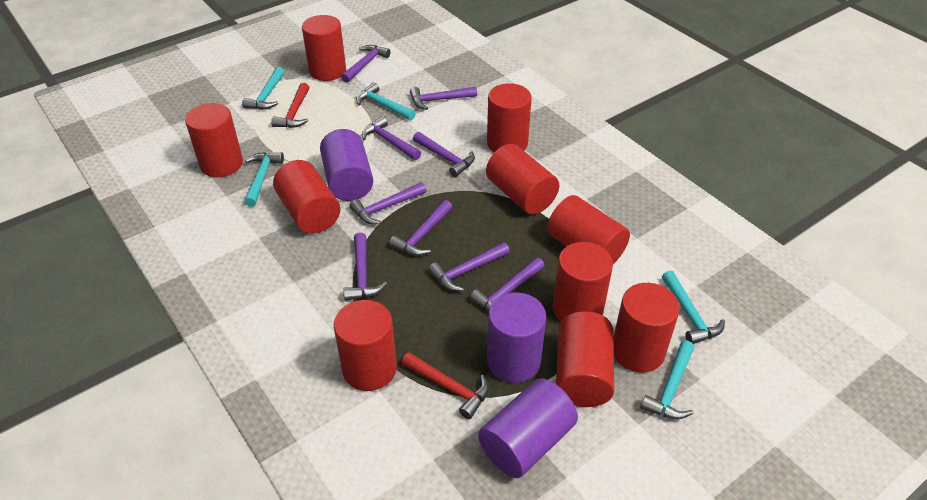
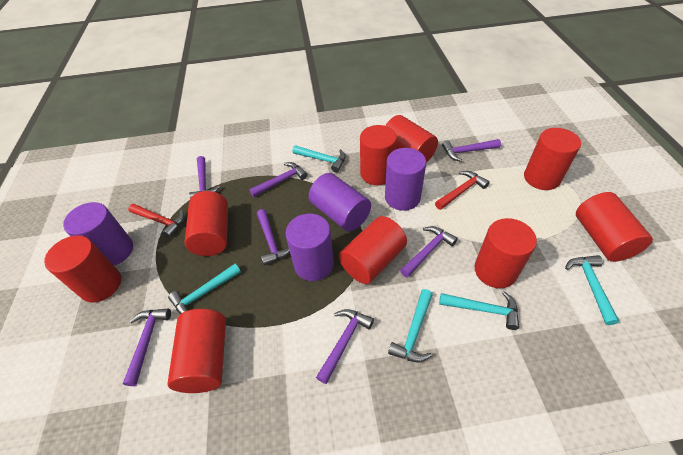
purple cylinder: 3 -> 4
purple hammer: 9 -> 7
red cylinder: 10 -> 9

